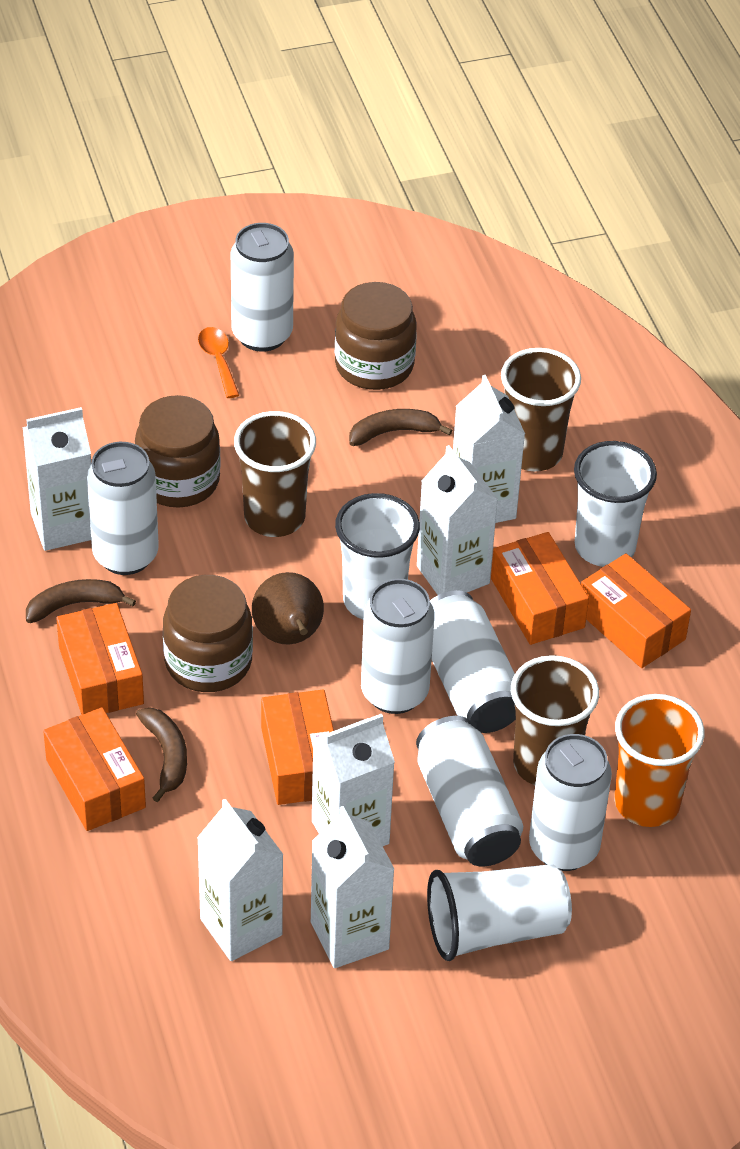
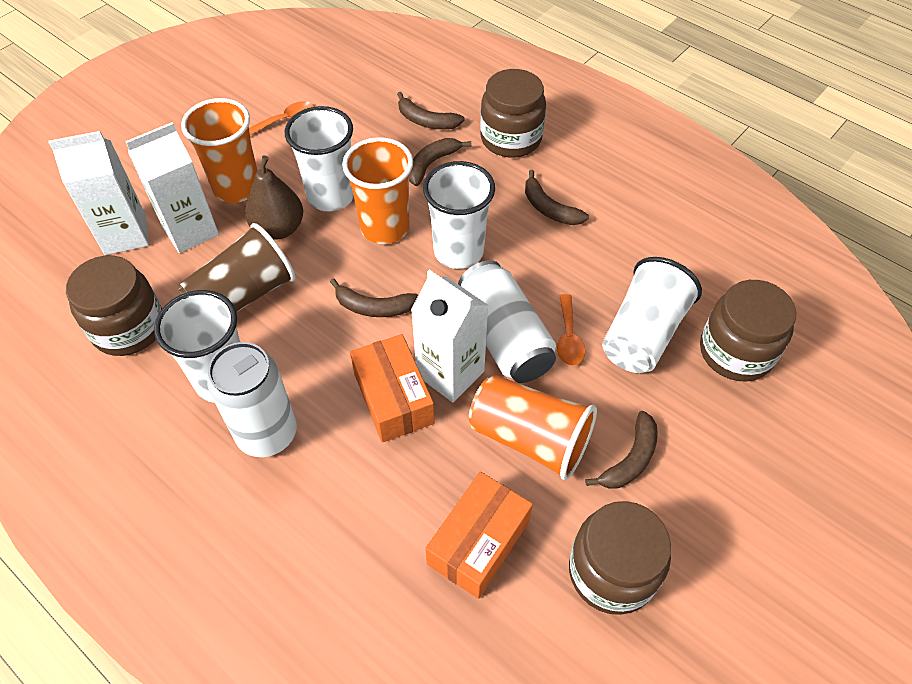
brown banana: 3 -> 5
brown cup: 3 -> 1
brown jar: 3 -> 4
orange box: 5 -> 2
orange cup: 1 -> 3
orange spoon: 1 -> 2
white can: 6 -> 2
white carton: 6 -> 3
white cup: 3 -> 4

